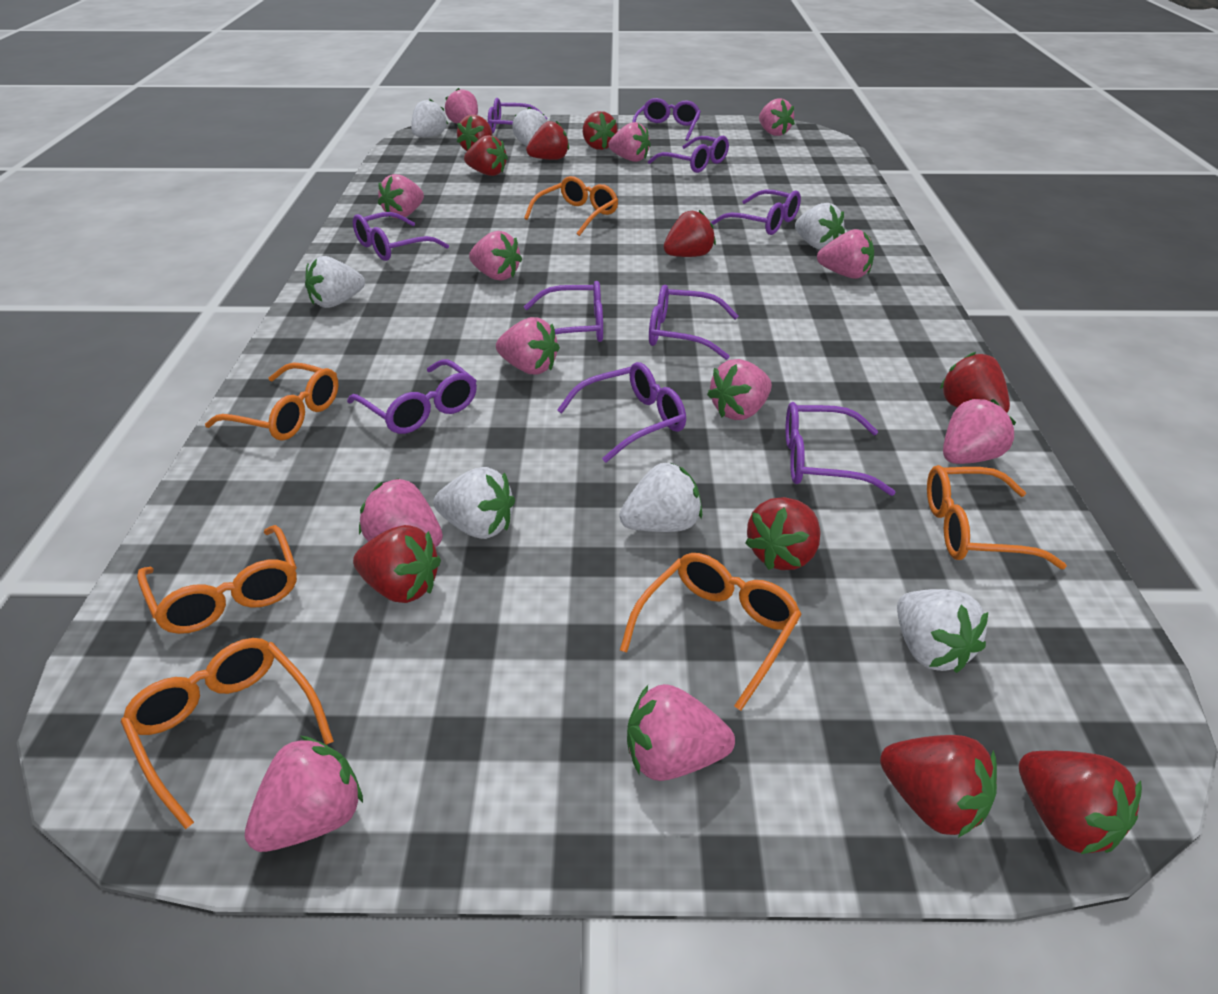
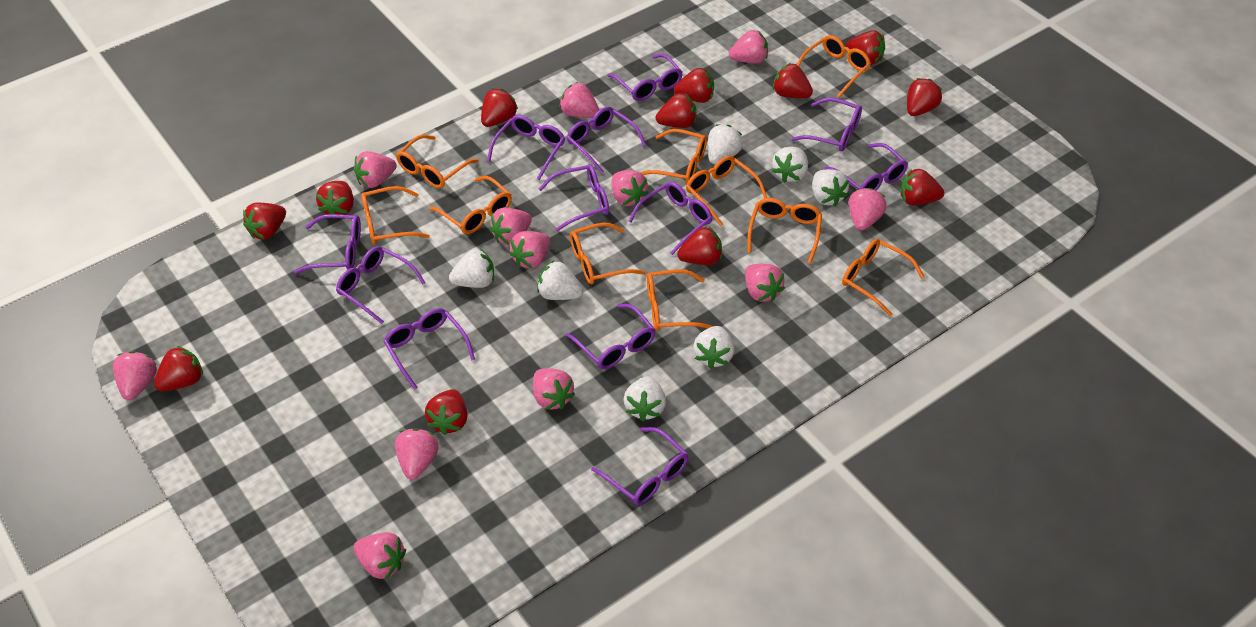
orange glasses: 6 -> 10
purple glasses: 10 -> 12
red strawberry: 10 -> 12

